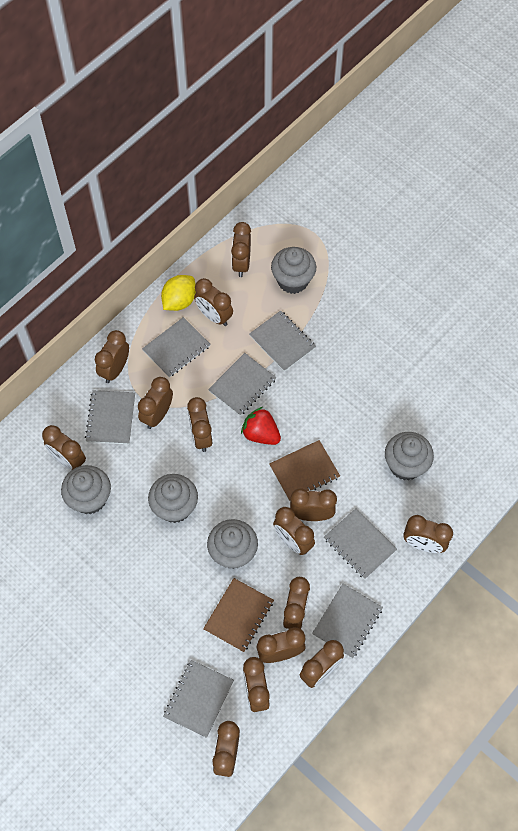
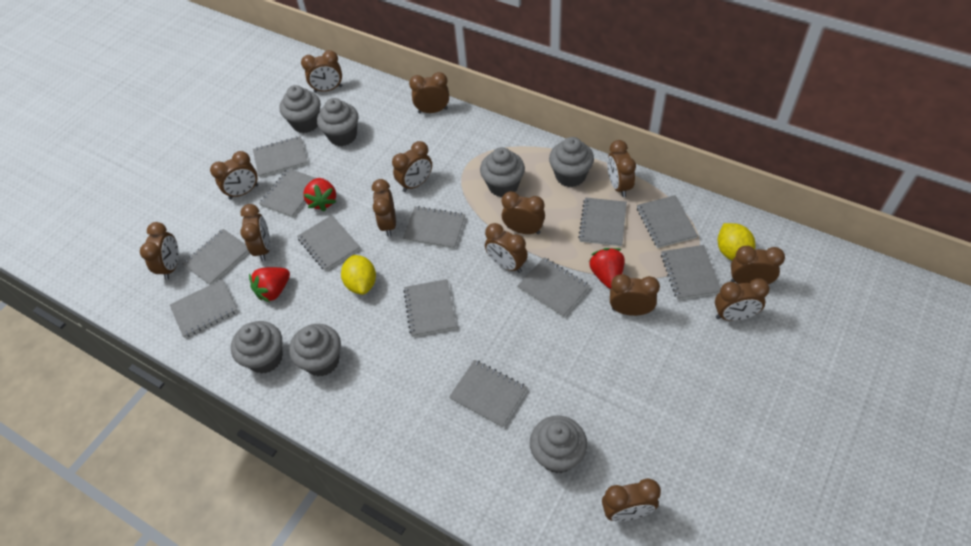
brown notebook: 2 -> 0
grey cupcake: 5 -> 7
grey notebook: 7 -> 12
red strawberry: 1 -> 3
yellow lemon: 1 -> 2

